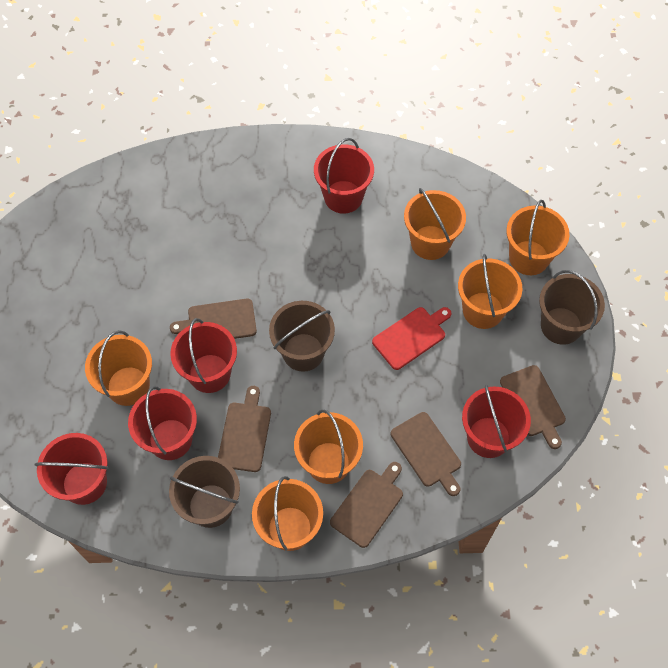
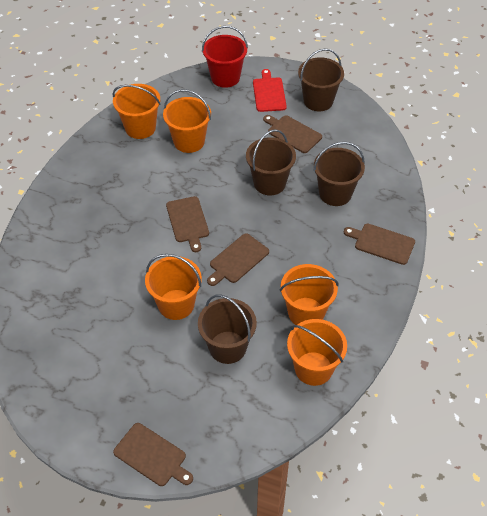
brown bucket: 3 -> 4
orange bucket: 6 -> 5
red bucket: 5 -> 1

